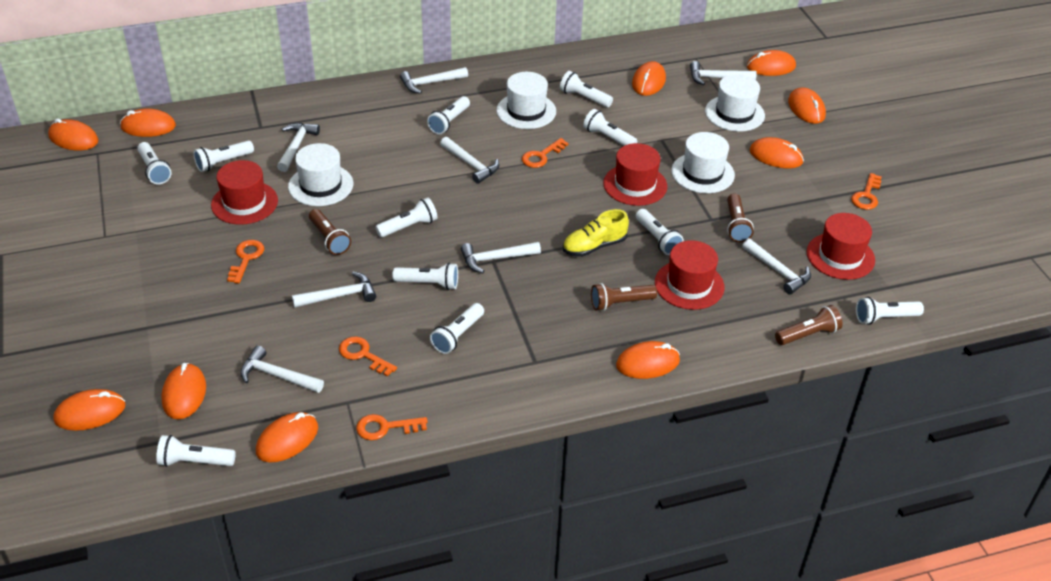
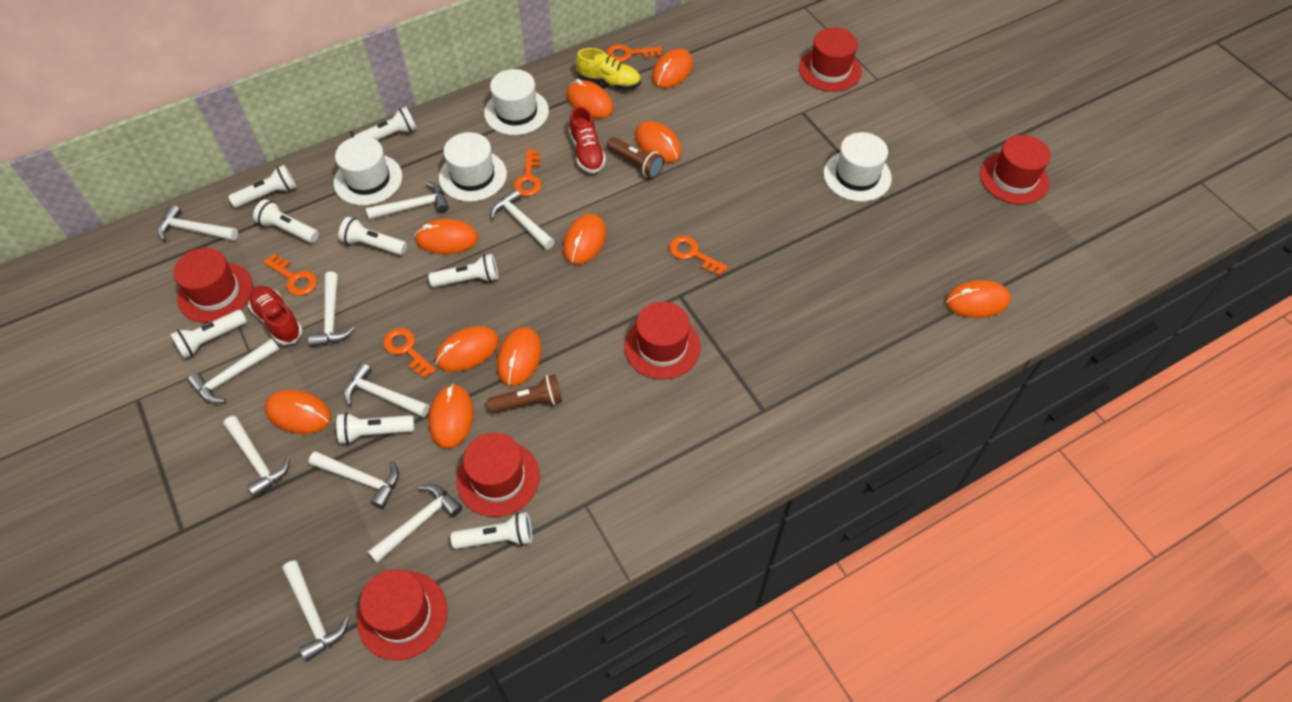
brown flashlight: 4 -> 2
red hat: 4 -> 6
red shoe: 0 -> 2
white flashlight: 11 -> 8
white hammer: 8 -> 10

